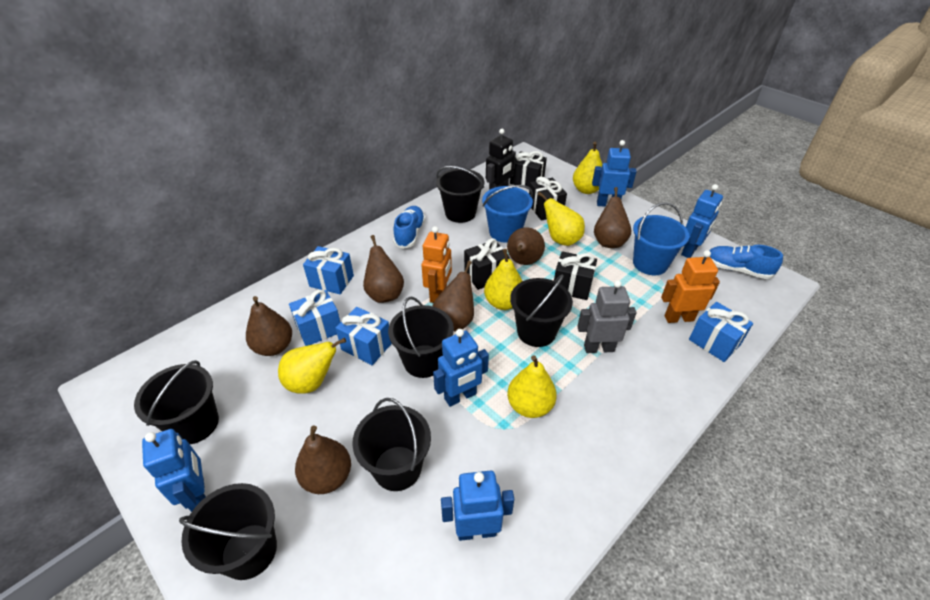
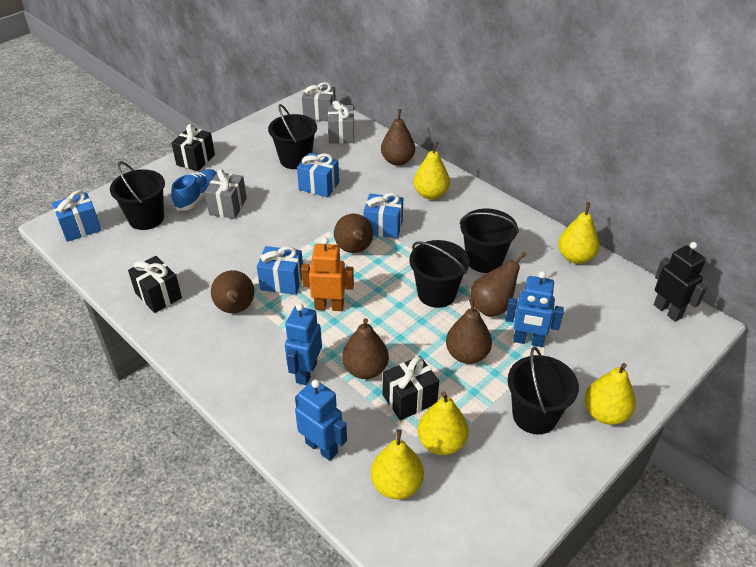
black bucket: 6 -> 5
black gift: 4 -> 3
blue bucket: 2 -> 0
blue robot: 5 -> 3
blue shoe: 2 -> 1
grey gift: 0 -> 3
grey robot: 1 -> 0
orange robot: 2 -> 1

